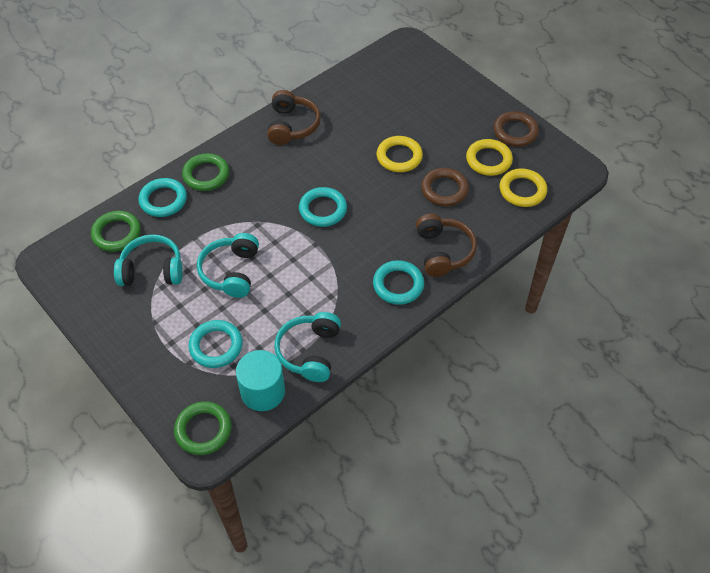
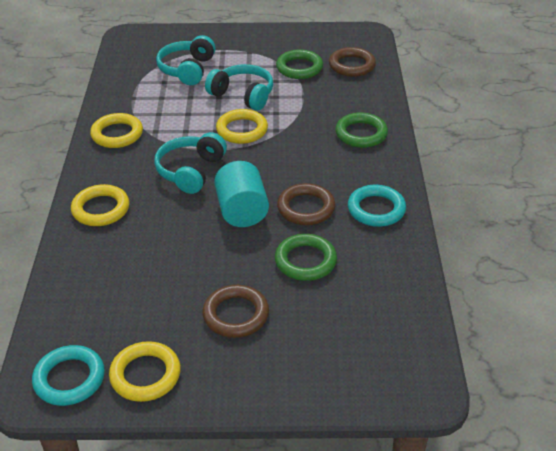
brown headphones: 2 -> 0
brown ring: 2 -> 3
turquoise ring: 4 -> 2
yellow ring: 3 -> 4

